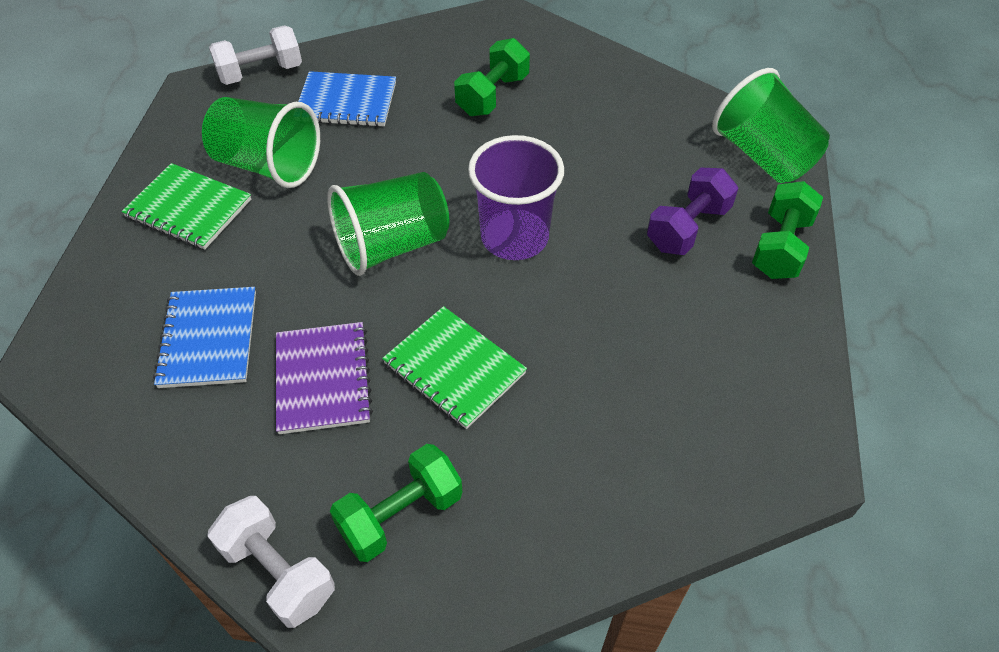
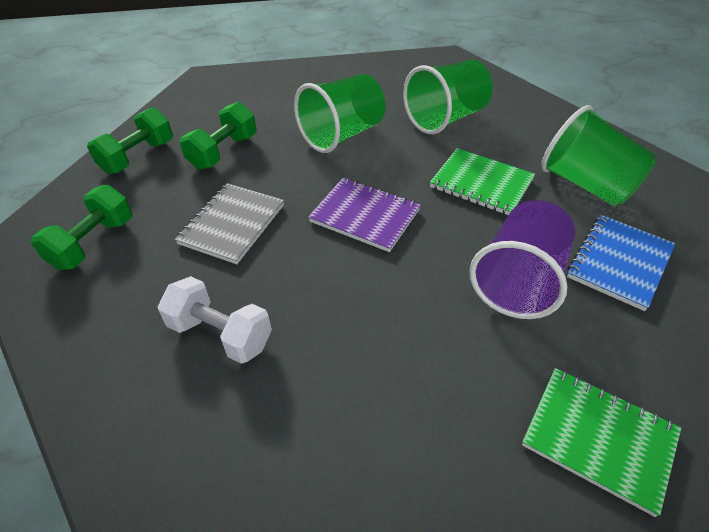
blue notebook: 2 -> 1
grey notebook: 0 -> 1
purple dumbbell: 1 -> 0
white dumbbell: 2 -> 1

